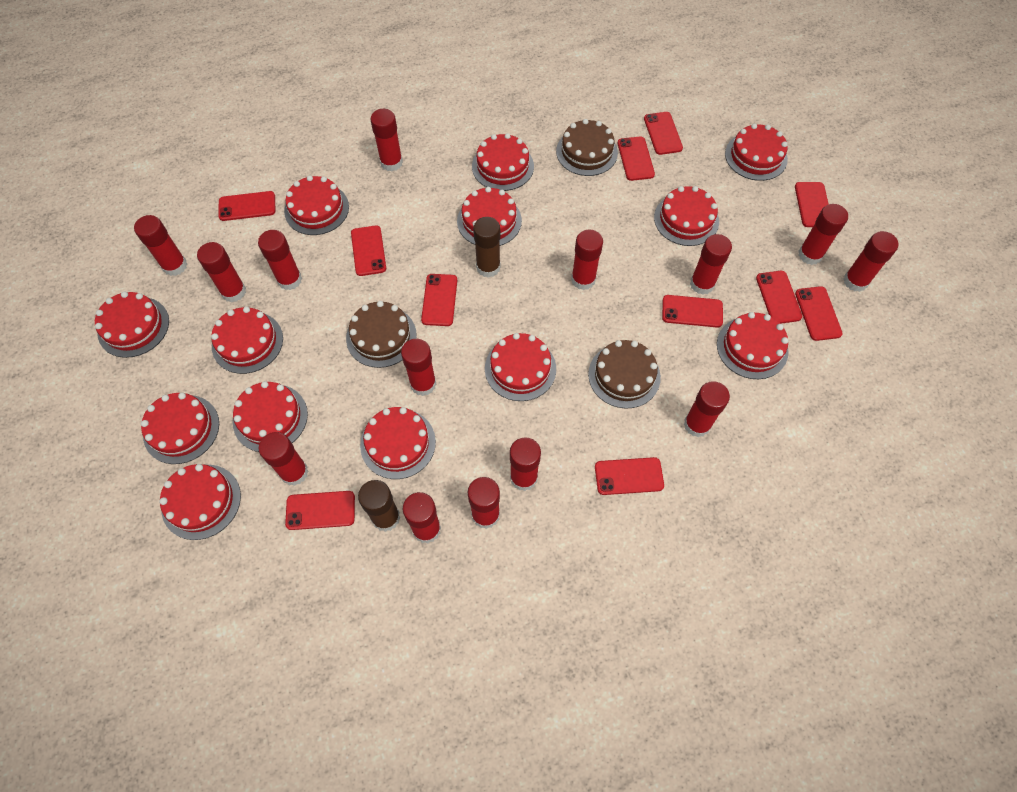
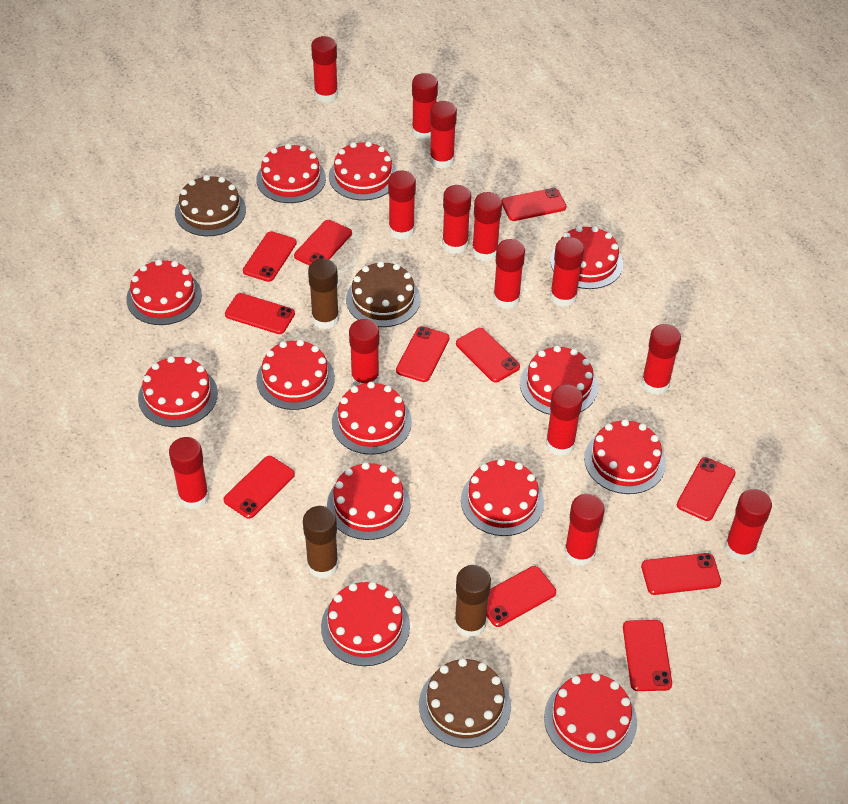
brown glue stick: 2 -> 3

